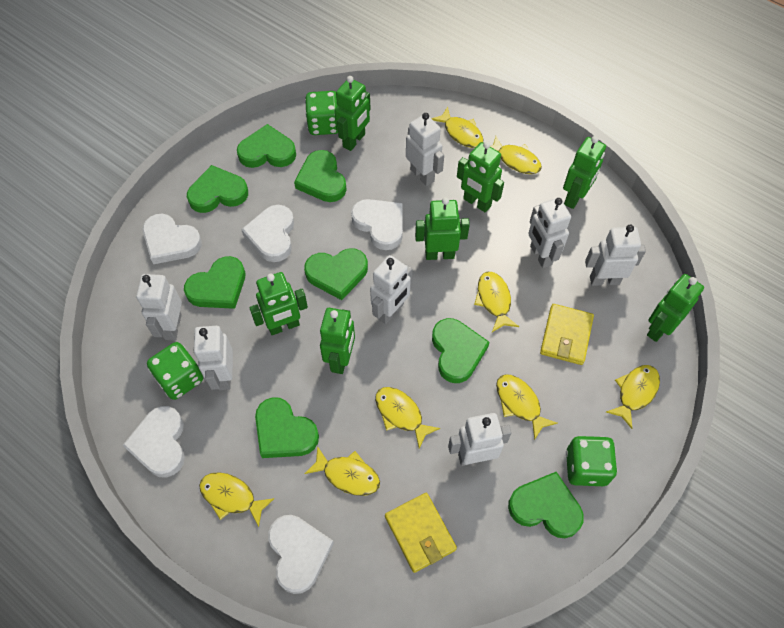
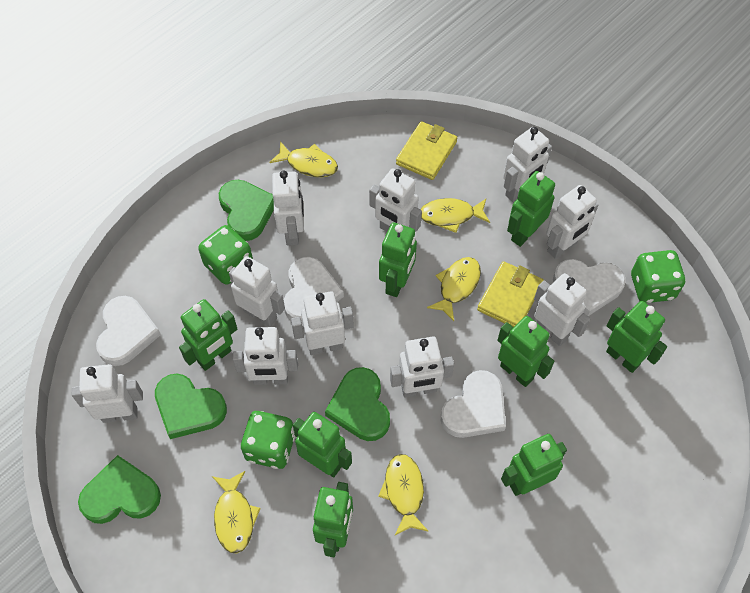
green heart: 8 -> 4
green robot: 7 -> 8
white heart: 5 -> 4
white robot: 7 -> 10
yellow fish: 8 -> 5

